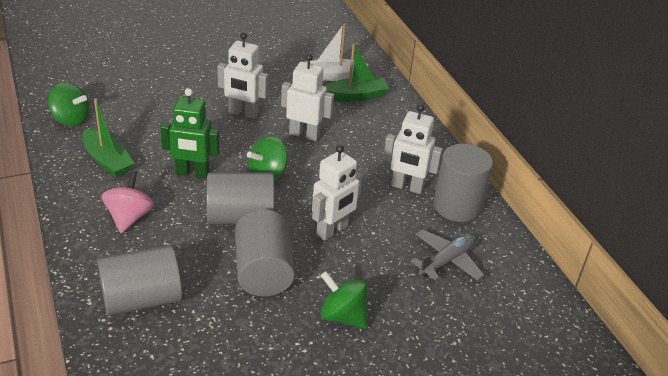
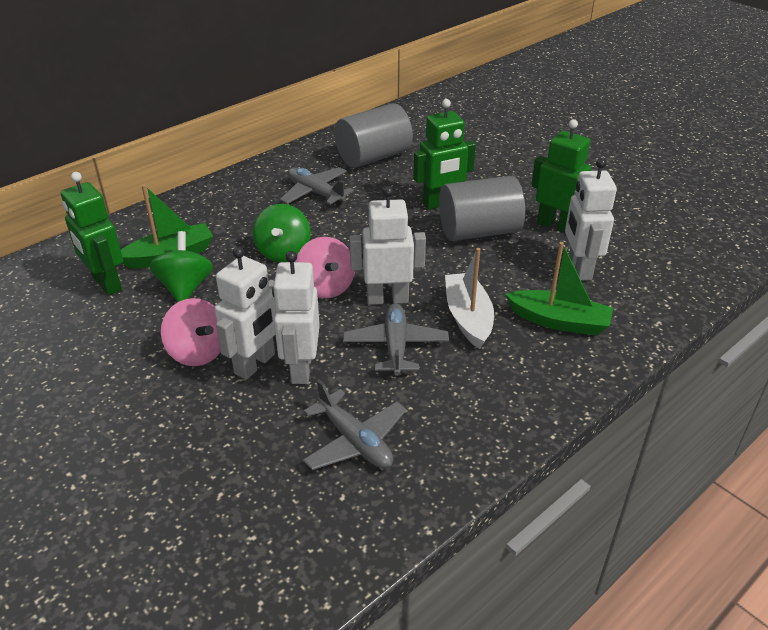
green robot: 1 -> 3
green spinning top: 3 -> 2
grey cylinder: 4 -> 2
grey plane: 1 -> 3
pink spinning top: 1 -> 2

